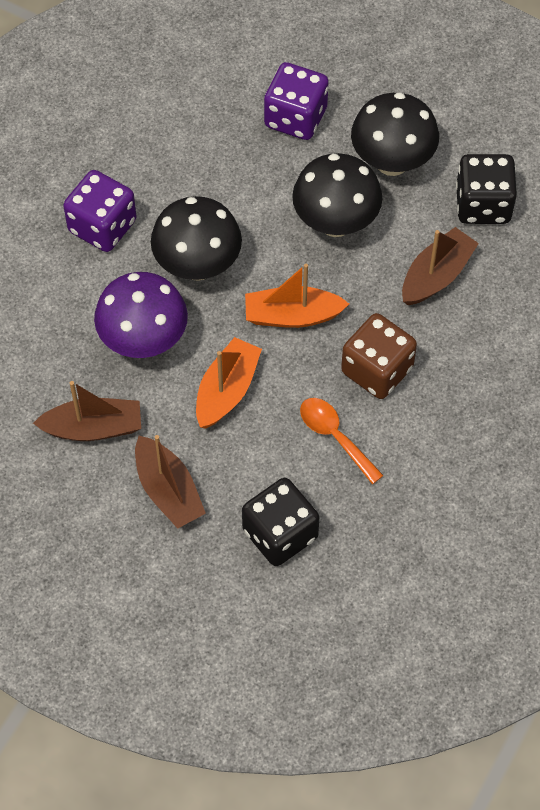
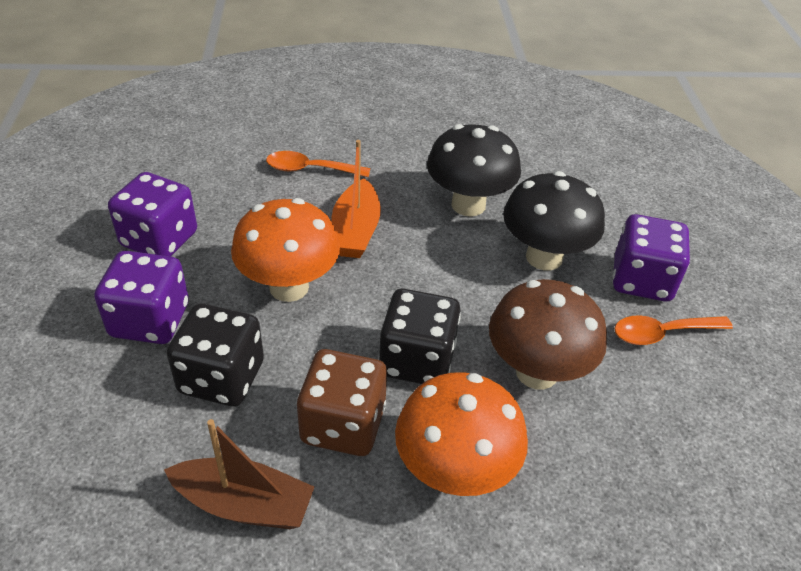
black mushroom: 3 -> 2
brown boat: 3 -> 1
brown mushroom: 0 -> 1
orange boat: 2 -> 1
orange mushroom: 0 -> 2
orange spoon: 1 -> 2
purple dice: 2 -> 3
purple mushroom: 1 -> 0

